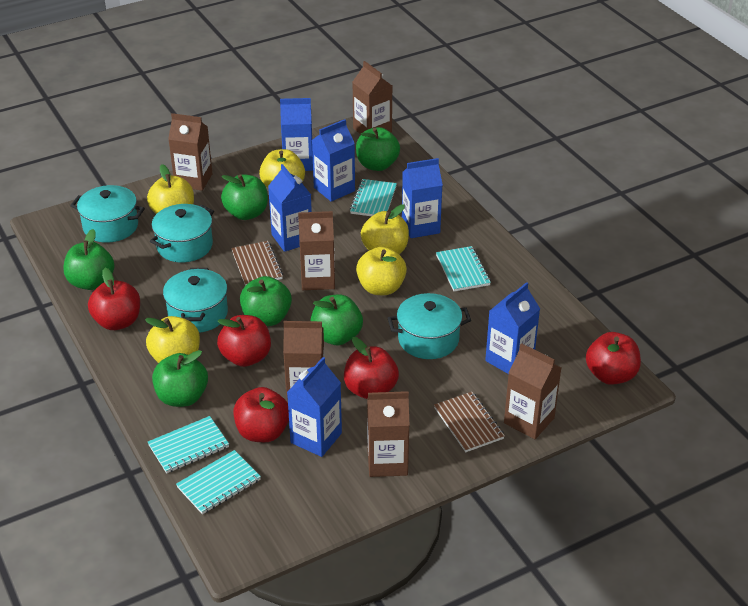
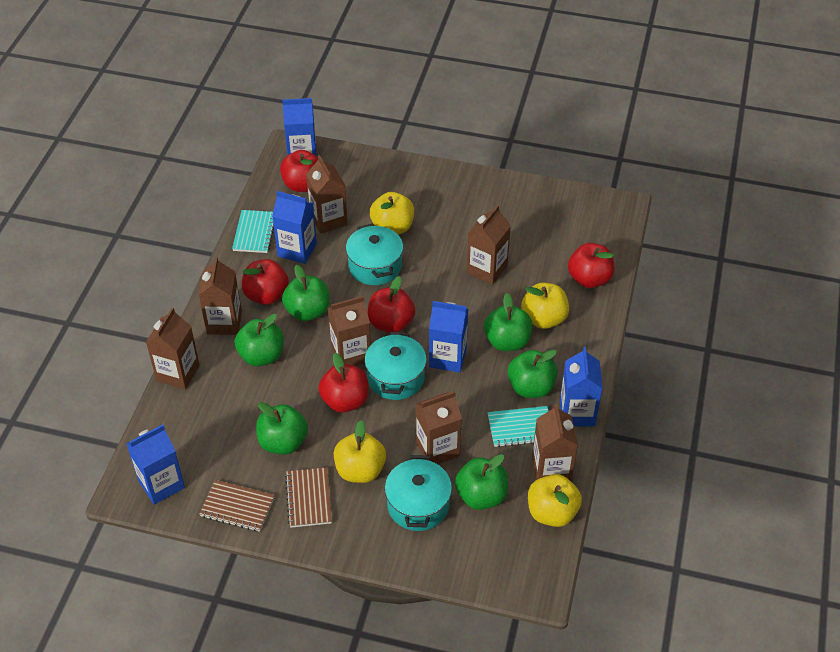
blue carton: 6 -> 5
brown carton: 6 -> 7
turquoise notebook: 4 -> 2
turquoise pot: 4 -> 3
yellow apple: 5 -> 4

